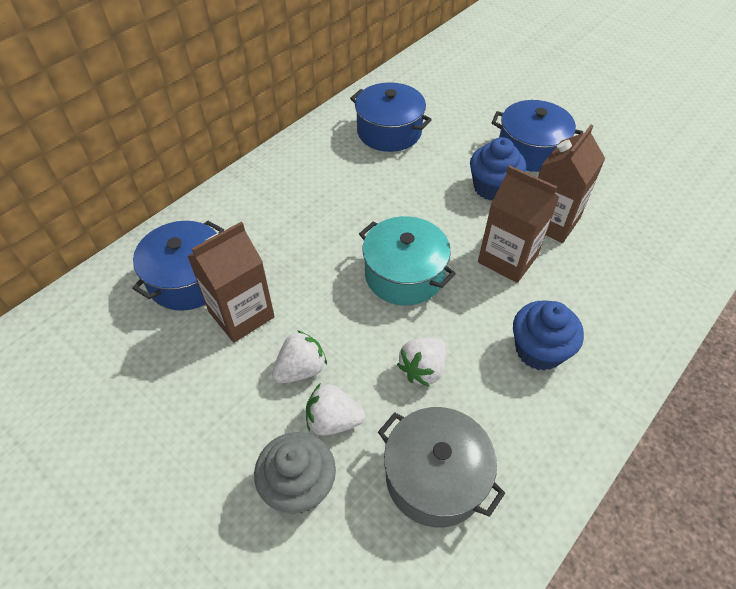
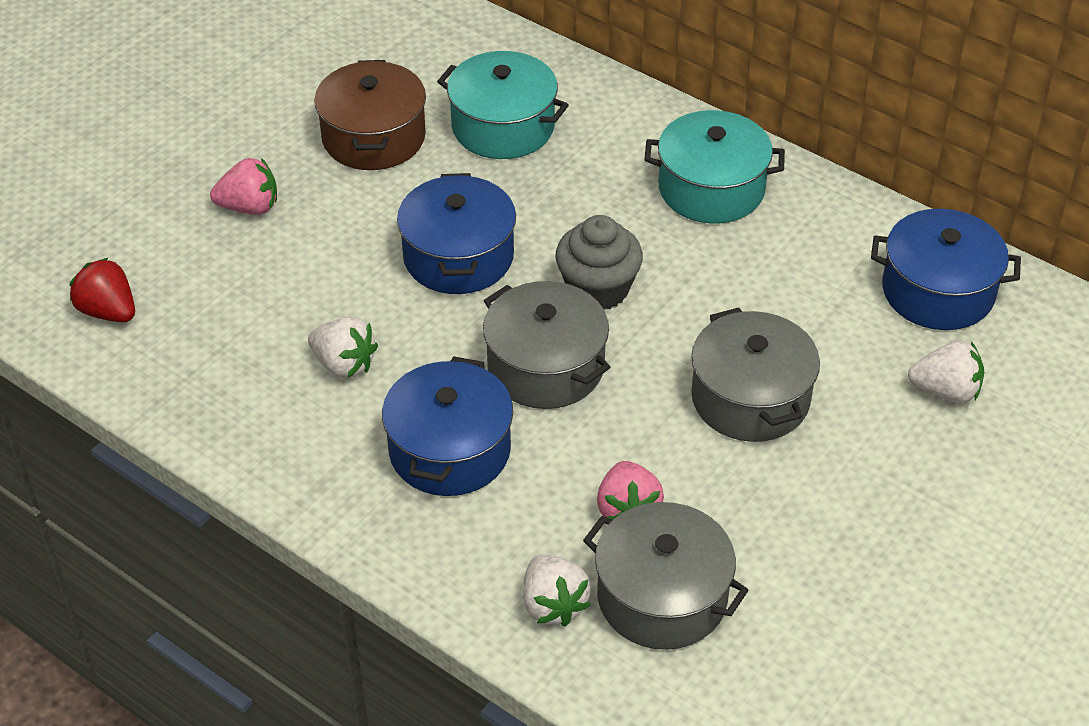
blue cupcake: 2 -> 0
brown carton: 3 -> 0
brown pot: 0 -> 1
grey pot: 1 -> 3
pink strawberry: 0 -> 2
red strawberry: 0 -> 1
turquoise pot: 1 -> 2

